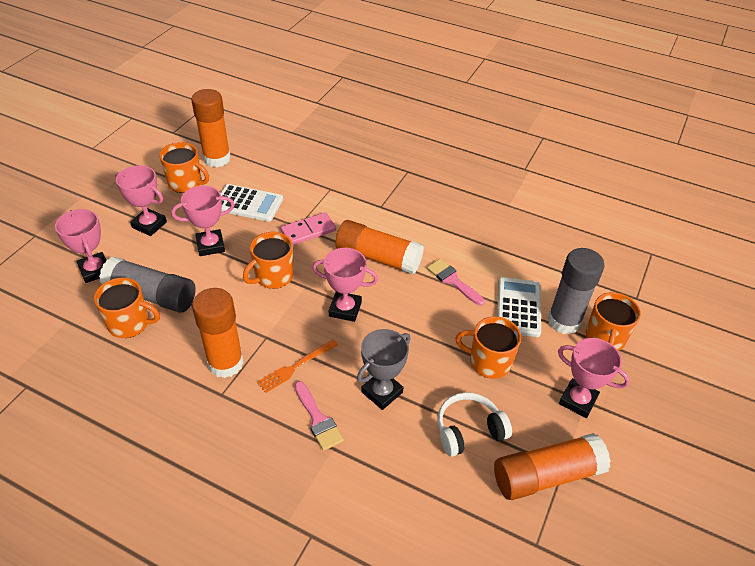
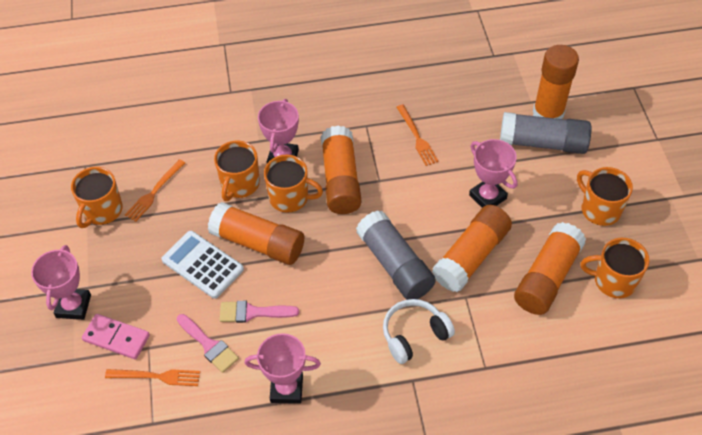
grey trophy: 1 -> 0
orange fork: 1 -> 3
orange glue stick: 4 -> 5
pink trophy: 5 -> 4
white calculator: 2 -> 1

